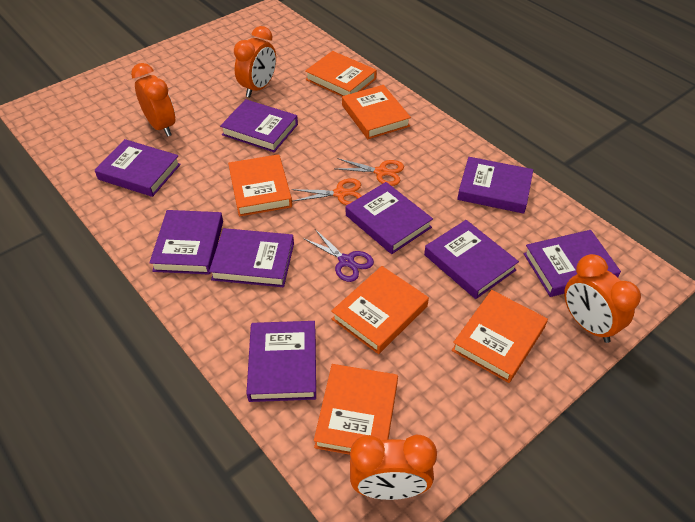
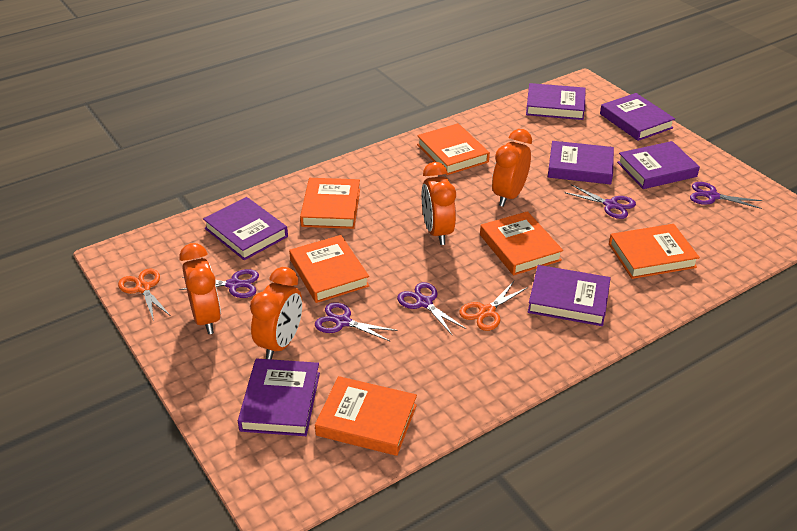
purple book: 9 -> 7
purple scissors: 1 -> 5

